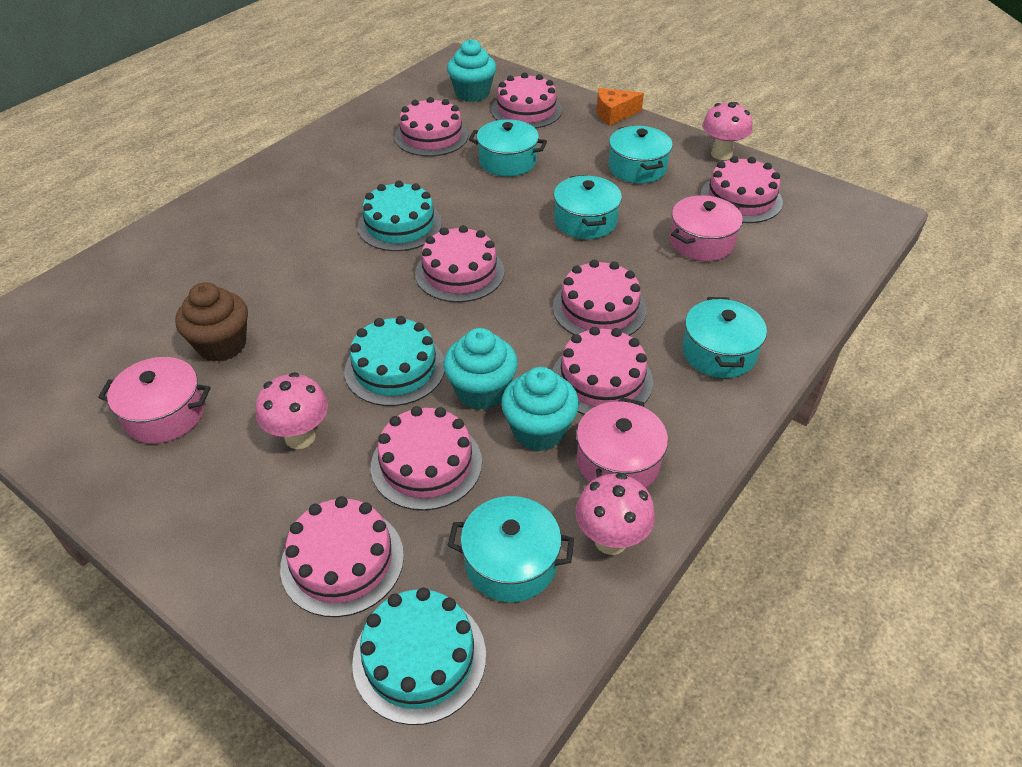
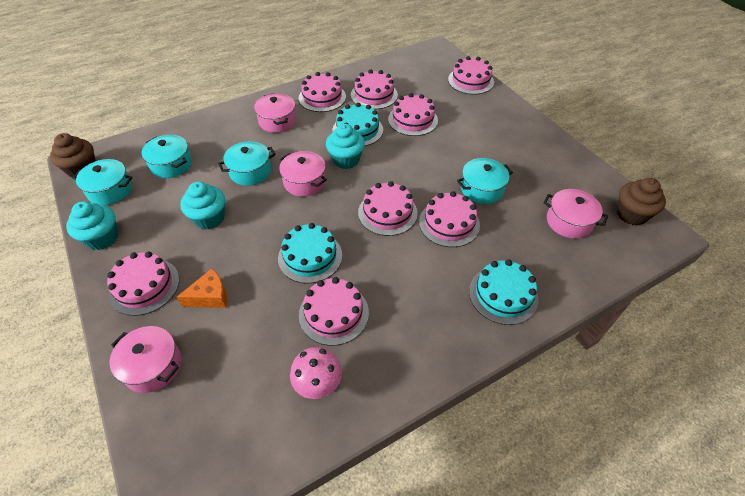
brown cupcake: 1 -> 2
pink mushroom: 3 -> 1
pink pot: 3 -> 4
turquoise pot: 5 -> 4

